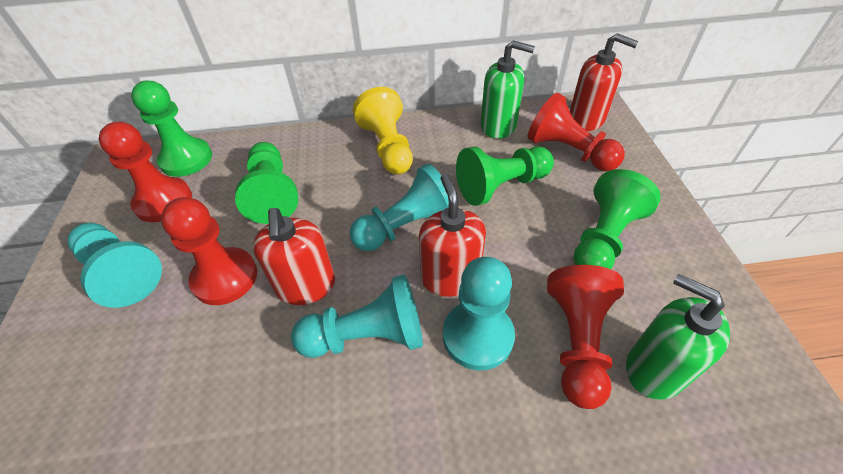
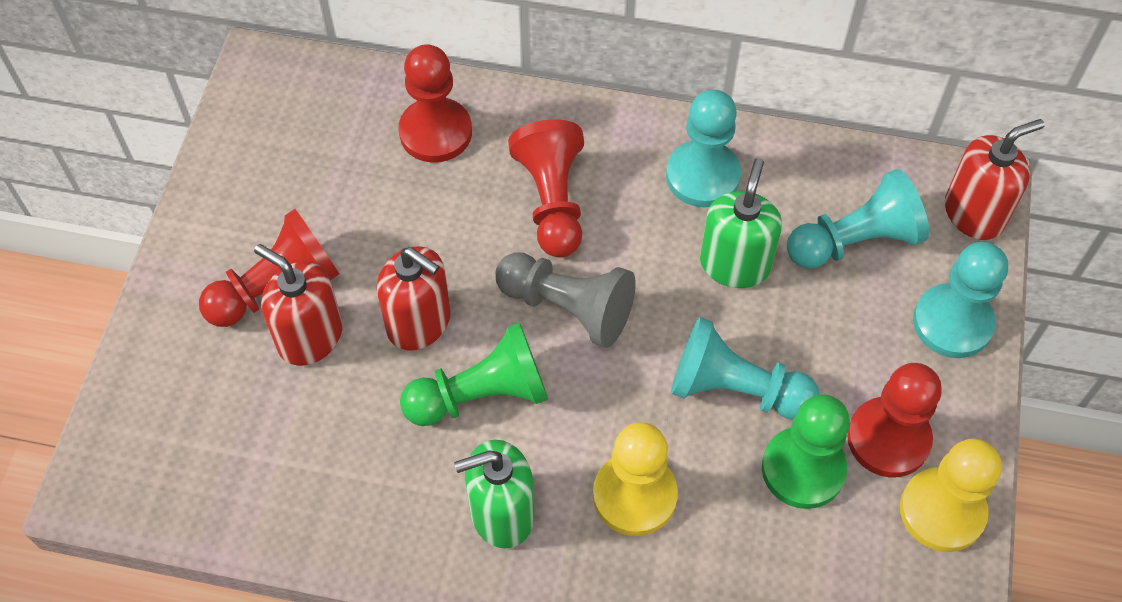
green pawn: 4 -> 2
grey pawn: 0 -> 1
yellow pawn: 1 -> 2

